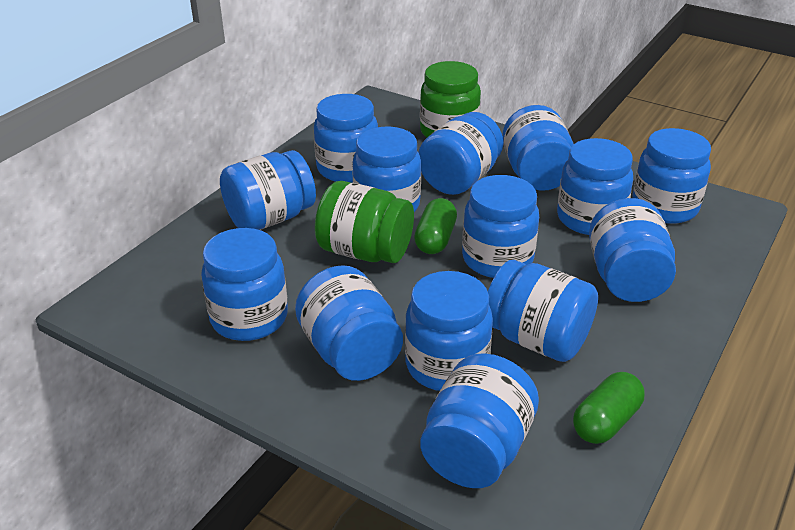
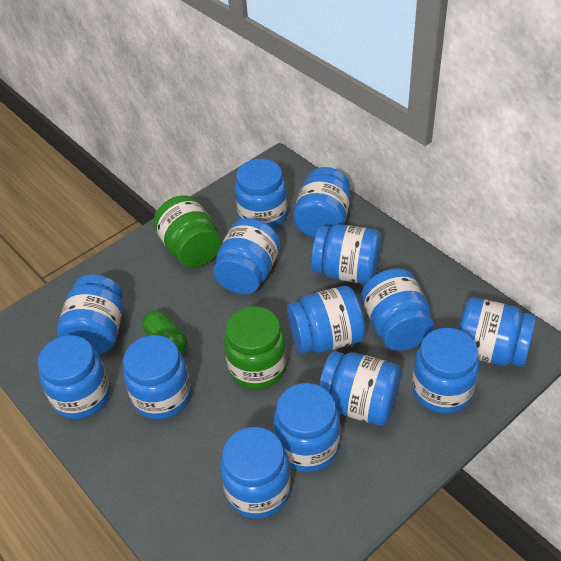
green capsule: 2 -> 1

